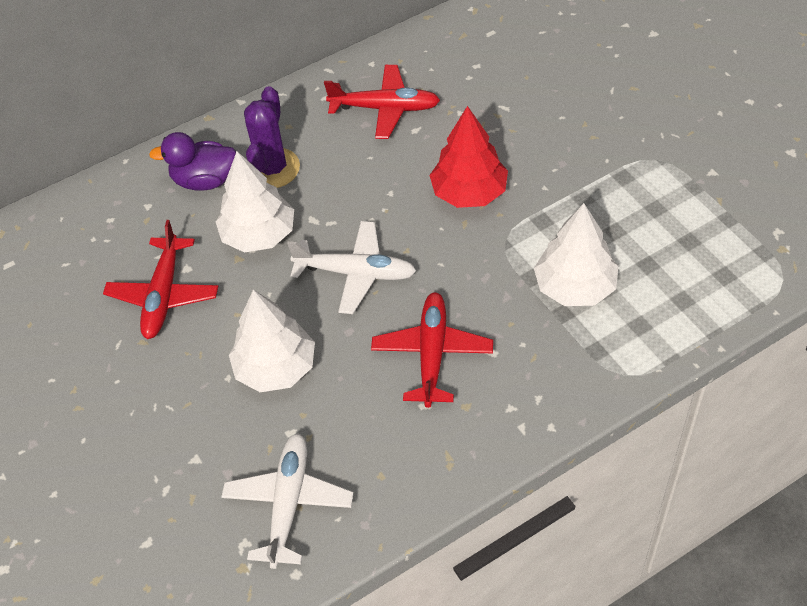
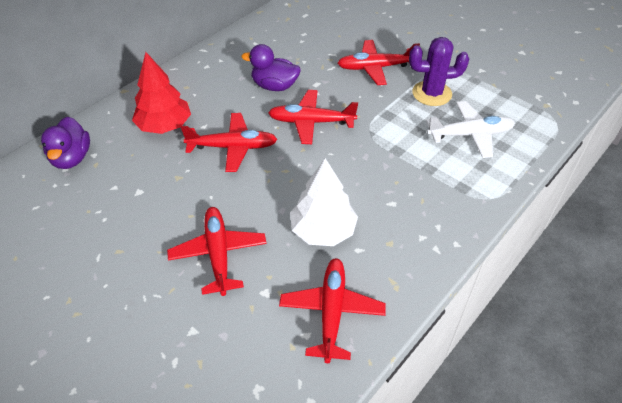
purple duck: 1 -> 2
red plane: 3 -> 5
white plane: 2 -> 1
white tree: 3 -> 1

